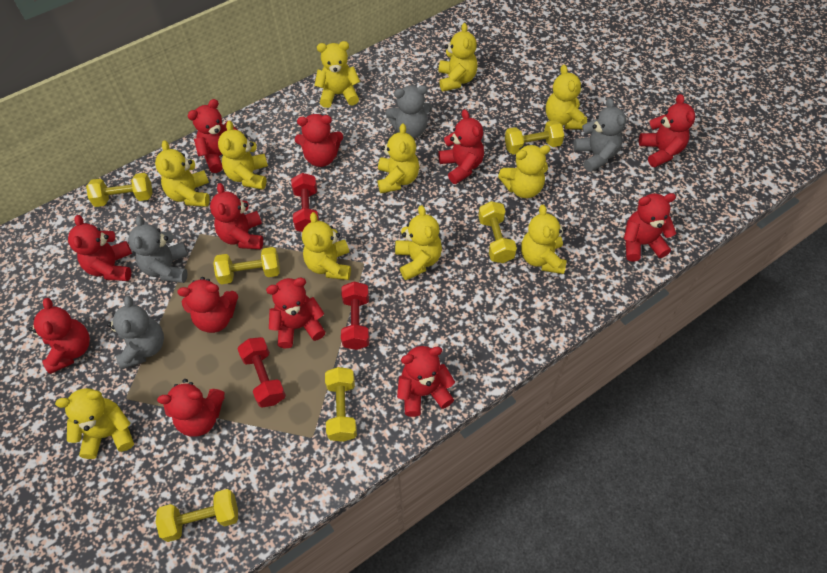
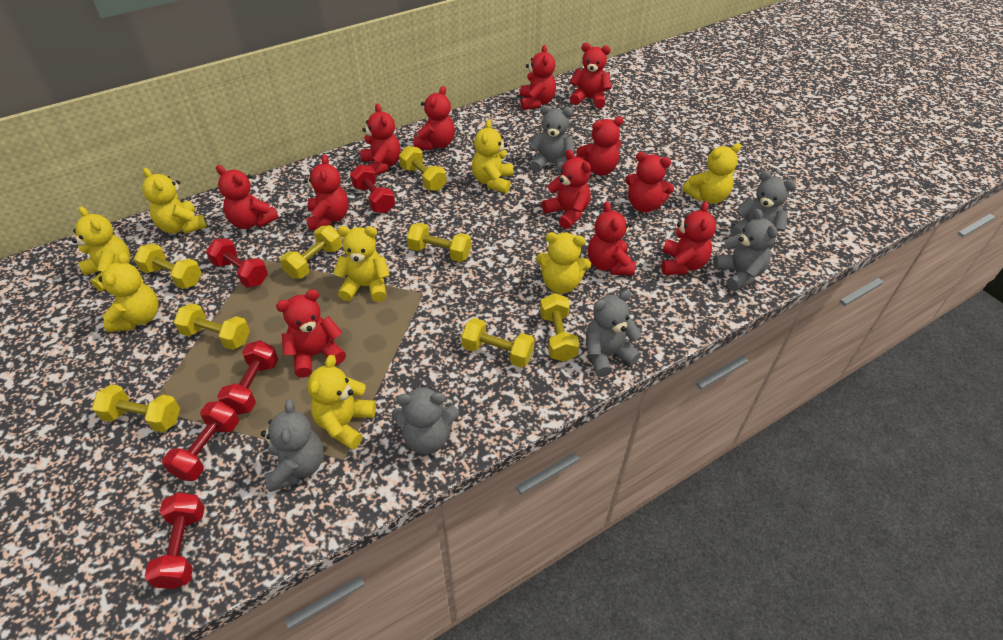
grey teddy bear: 4 -> 6
red dumbbell: 3 -> 5
yellow dumbbell: 6 -> 8
yellow teddy bear: 11 -> 8

